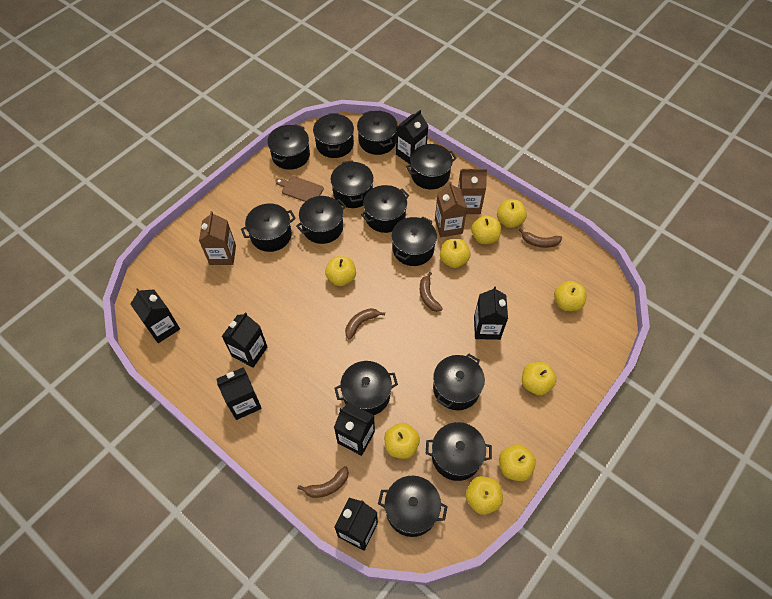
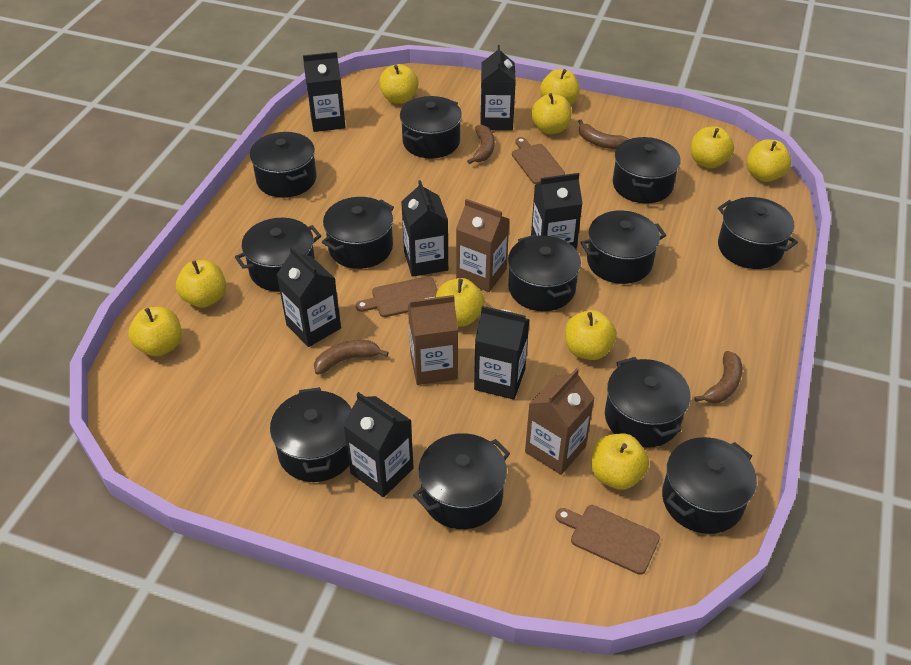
black pot: 13 -> 12
brown cutting board: 1 -> 3
yellow apple: 9 -> 10

